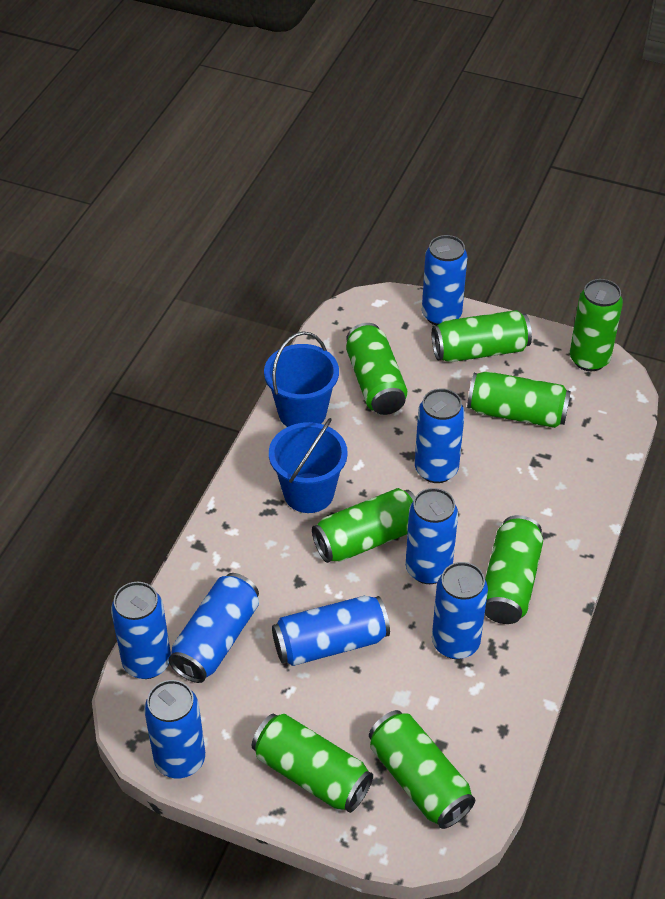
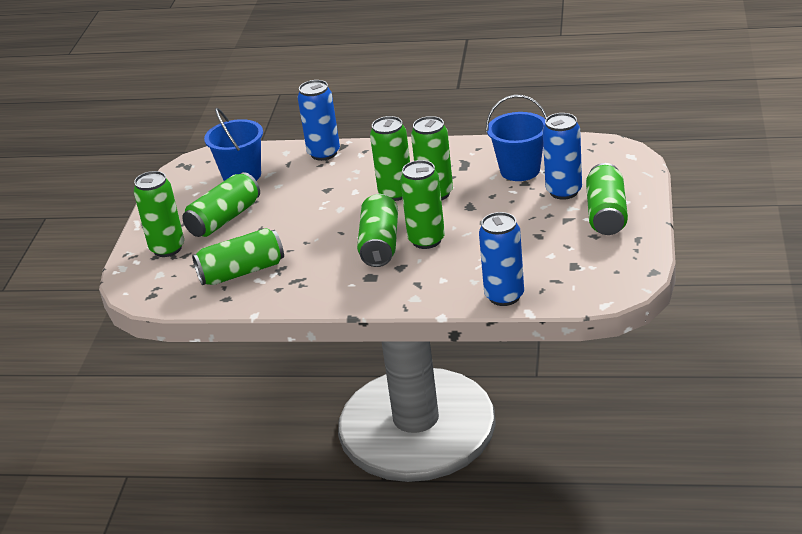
blue can: 8 -> 3

